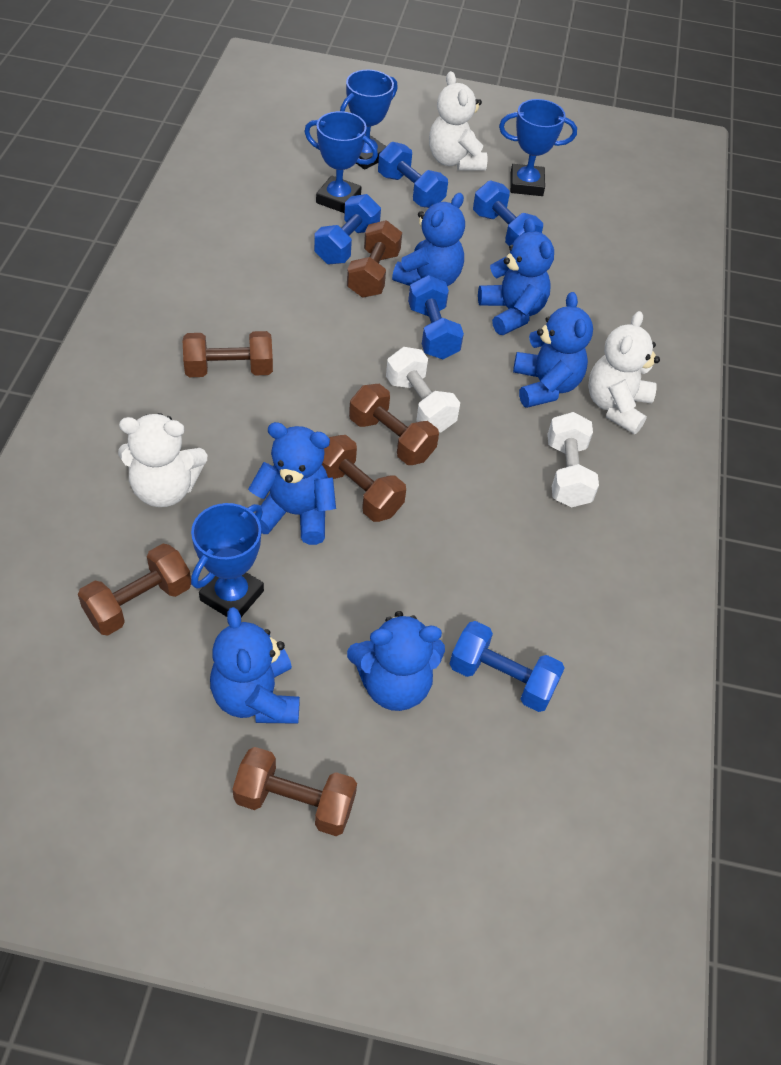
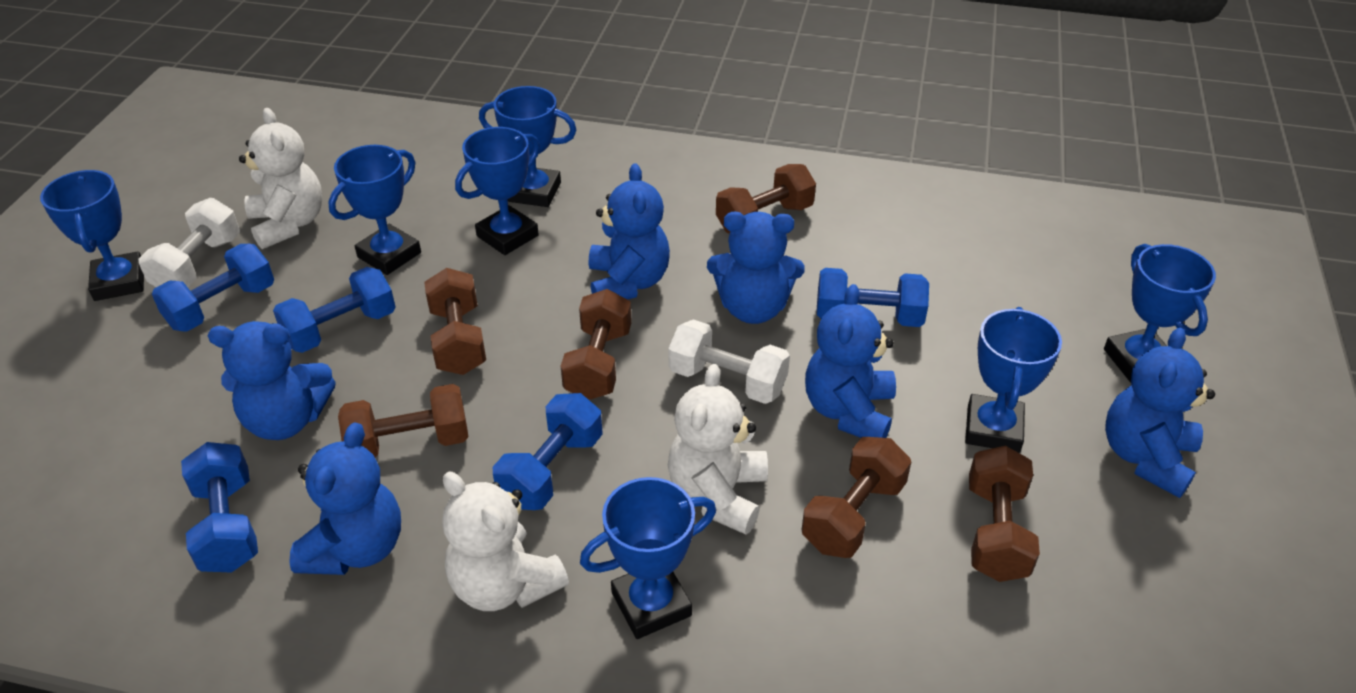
blue trophy: 4 -> 7

